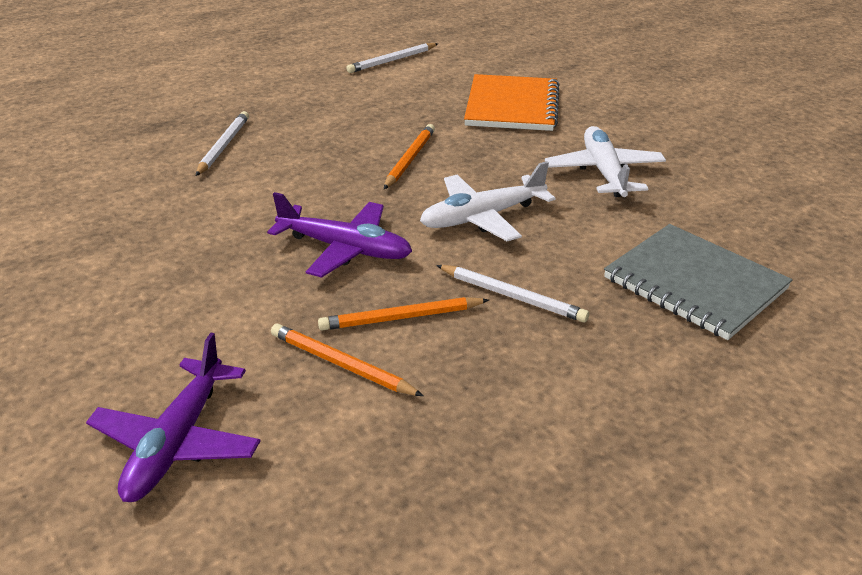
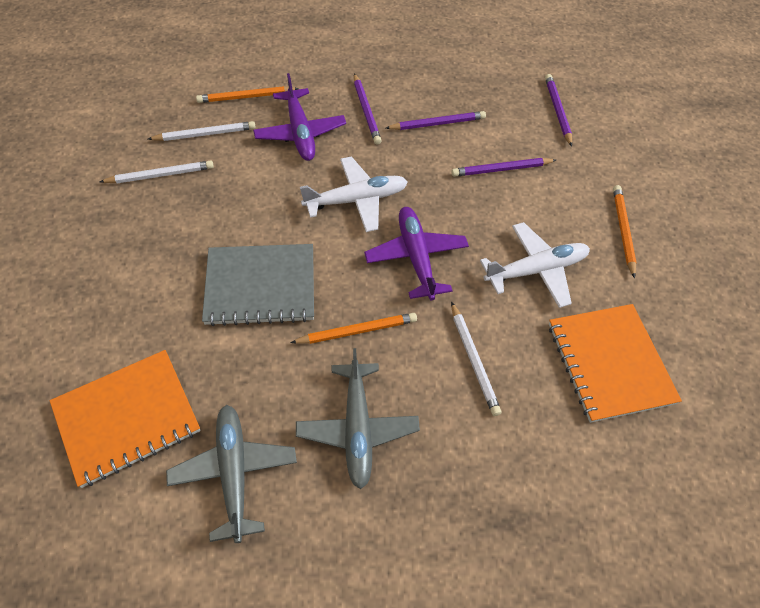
grey plane: 0 -> 2
orange notebook: 1 -> 2
purple pencil: 0 -> 4

